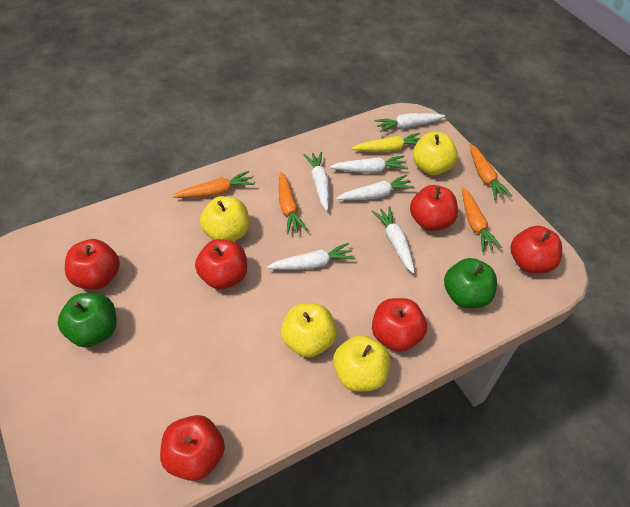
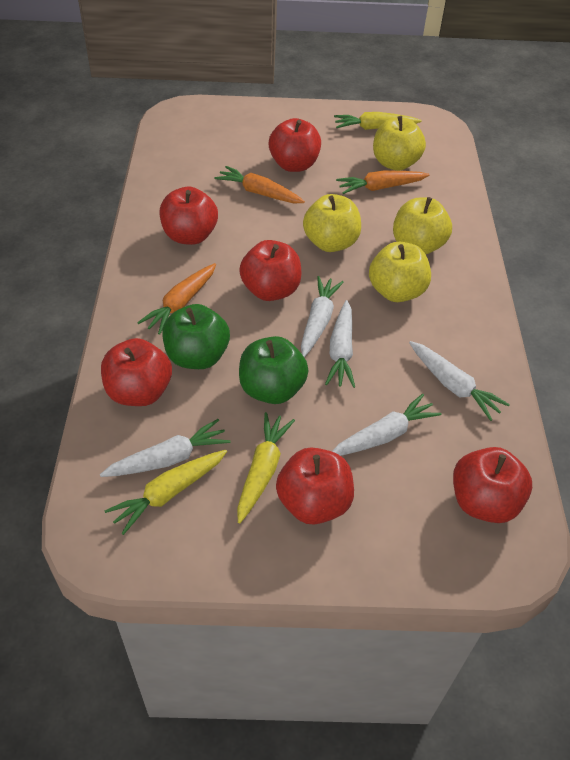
orange carrot: 4 -> 3
white carrot: 6 -> 5
yellow carrot: 1 -> 3

